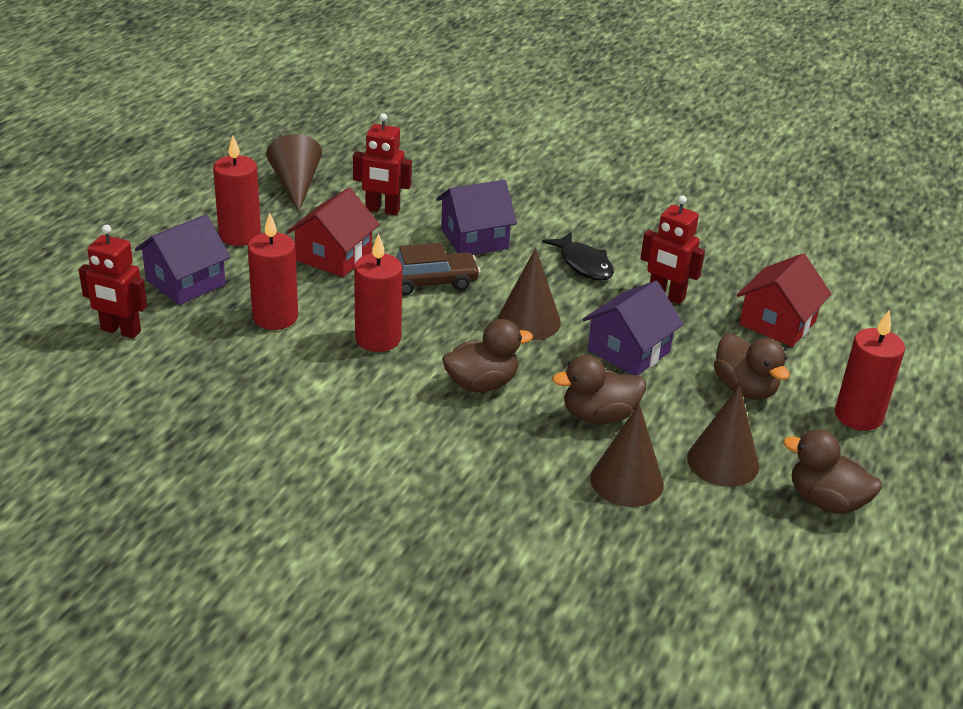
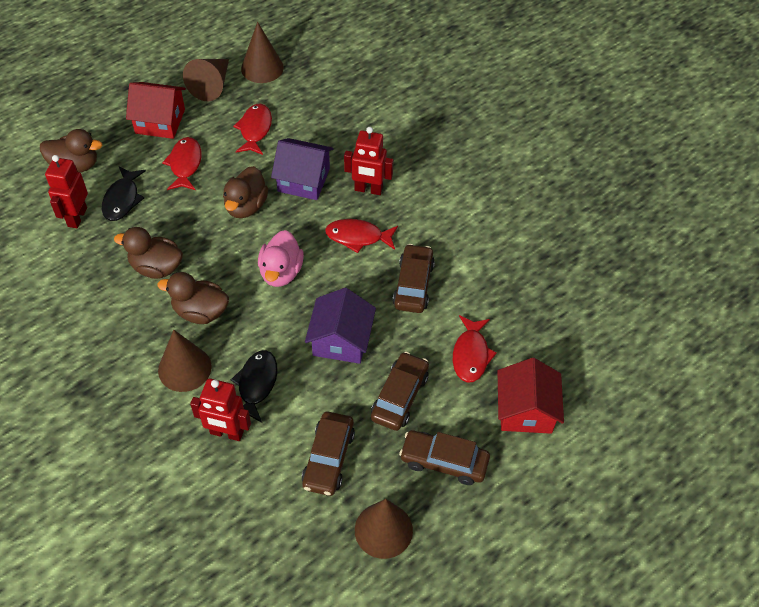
black fish: 1 -> 2
brown car: 1 -> 4
pink duck: 0 -> 1
purple house: 3 -> 2
red candle: 4 -> 0
red fish: 0 -> 4

